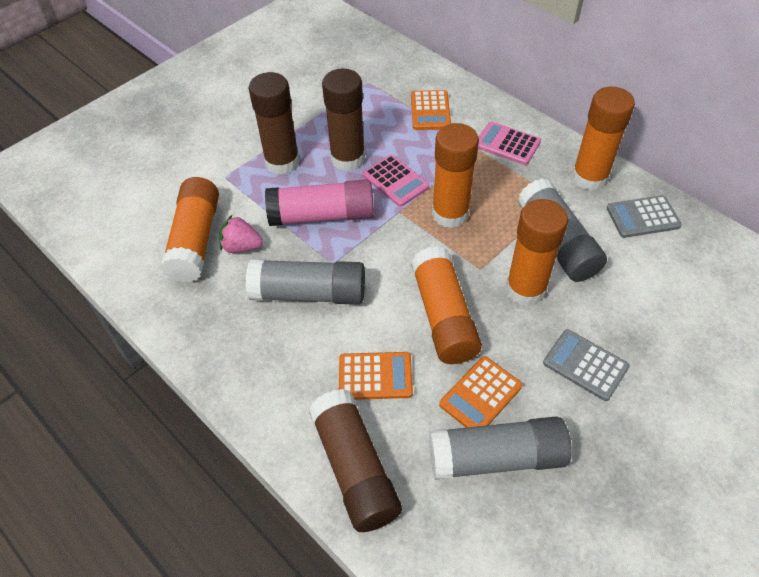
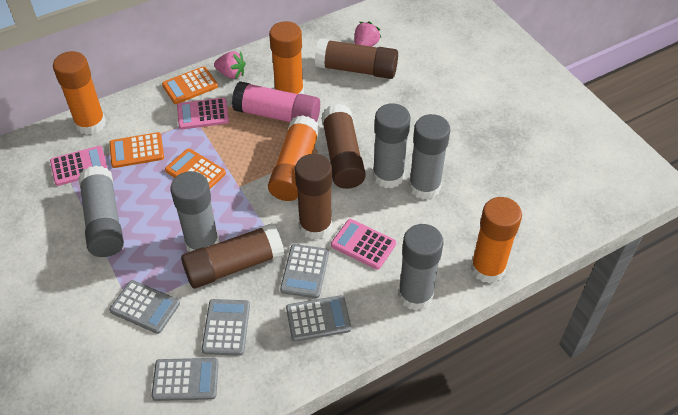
brown glue stick: 3 -> 4
grey calculator: 2 -> 5
grey glue stick: 3 -> 5
orange glue stick: 5 -> 4
pink calculator: 2 -> 3
pink strawberry: 1 -> 2

